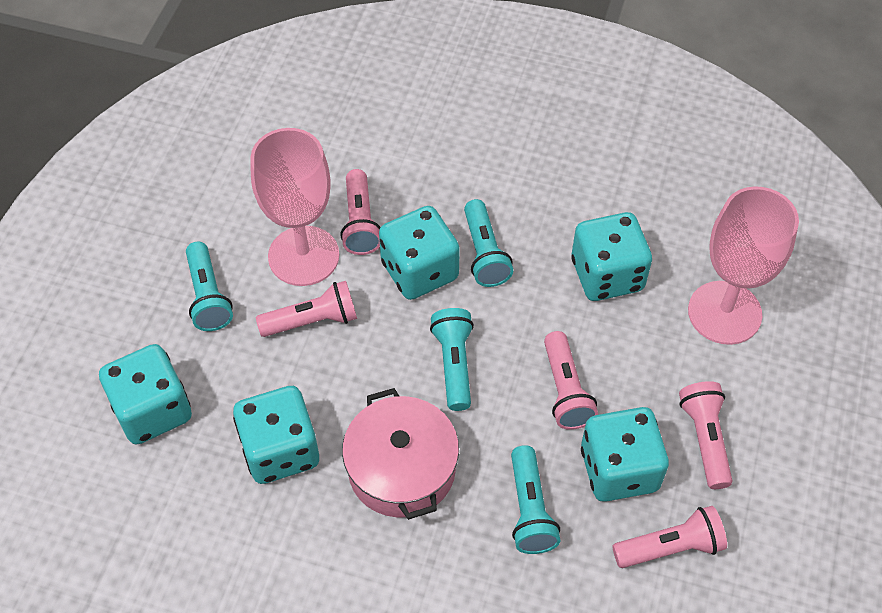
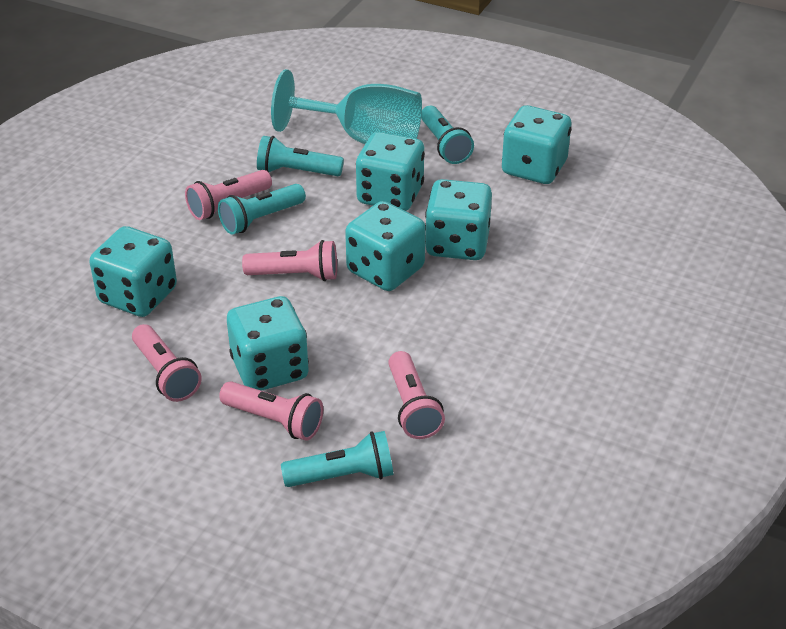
pink goblet: 2 -> 0
pink pot: 1 -> 0
turquoise dice: 5 -> 6
turquoise goblet: 0 -> 1

